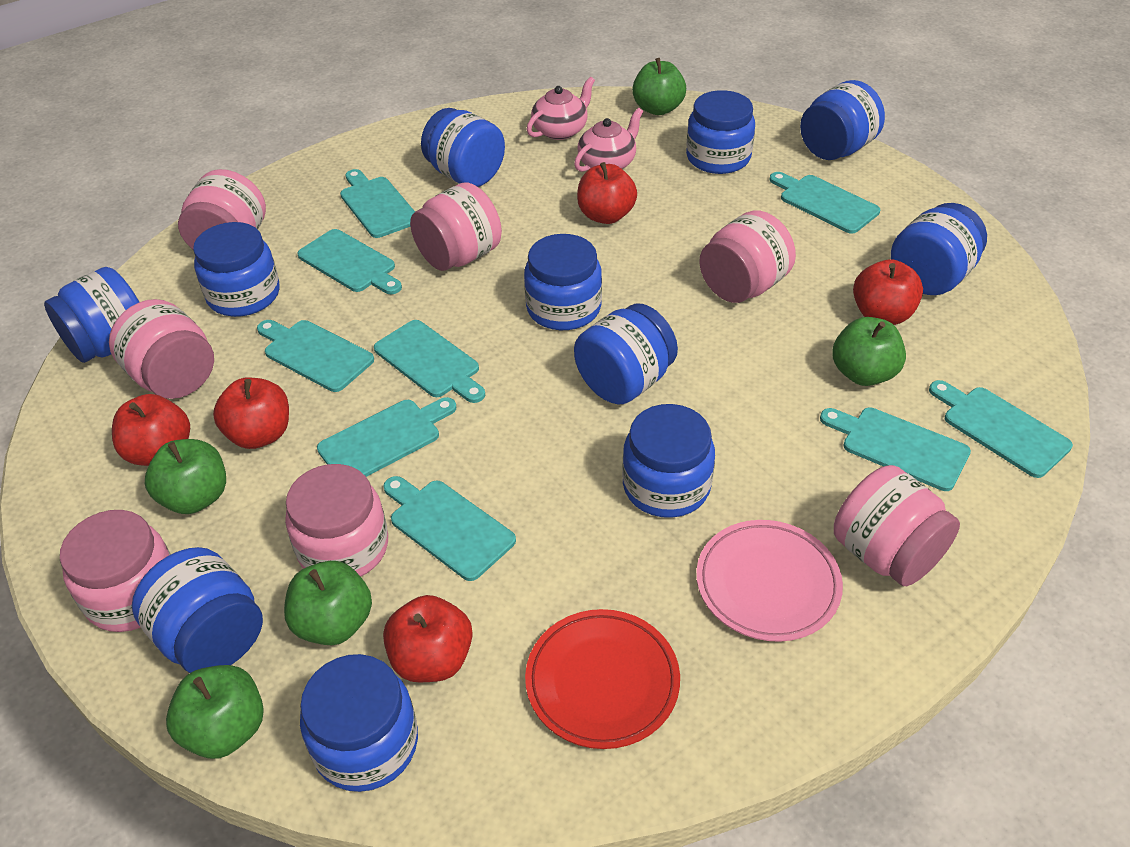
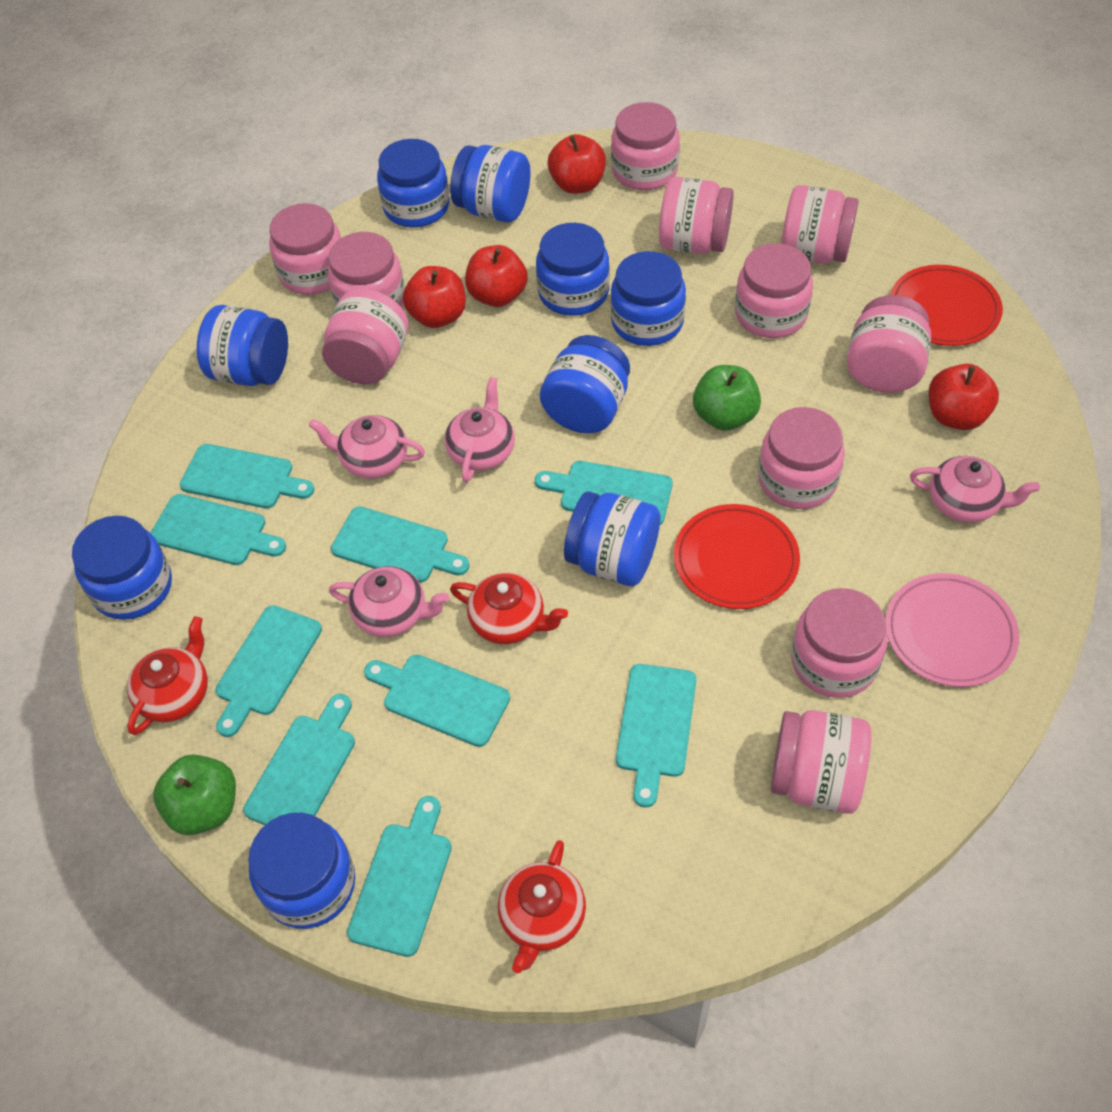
blue jar: 11 -> 9
green apple: 5 -> 2
pink jar: 7 -> 11
pink teapot: 2 -> 4
red apple: 5 -> 4
red plate: 1 -> 2
red teapot: 0 -> 3

